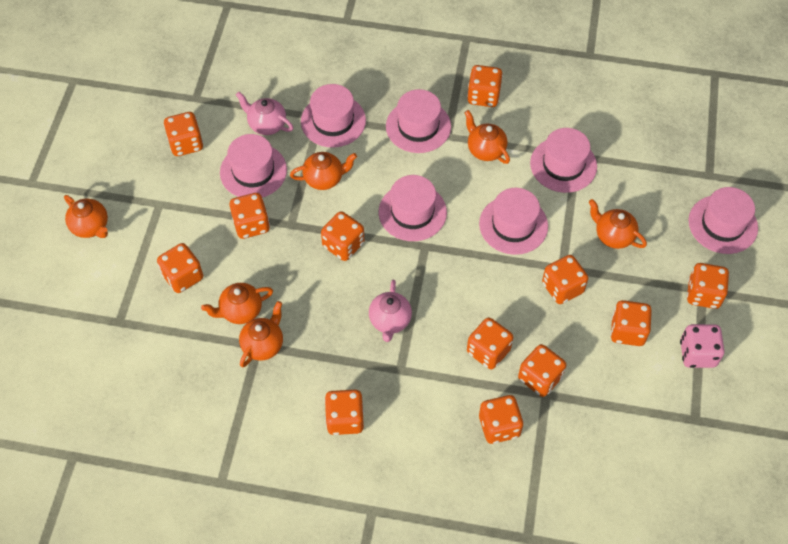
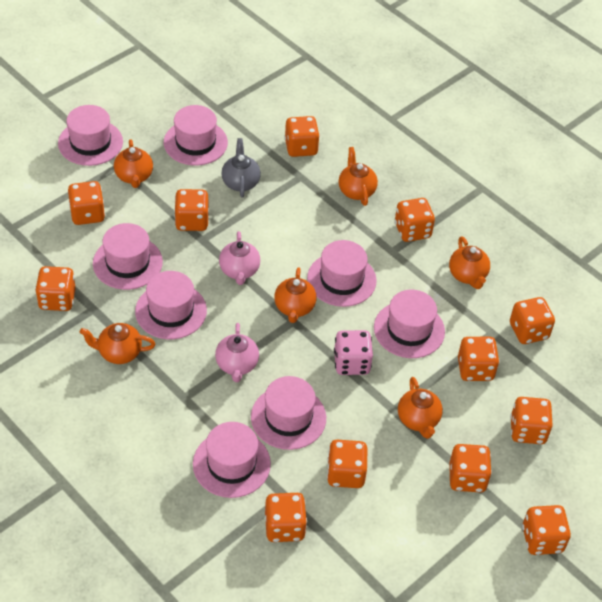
grey teapot: 0 -> 1
pink hat: 7 -> 8

